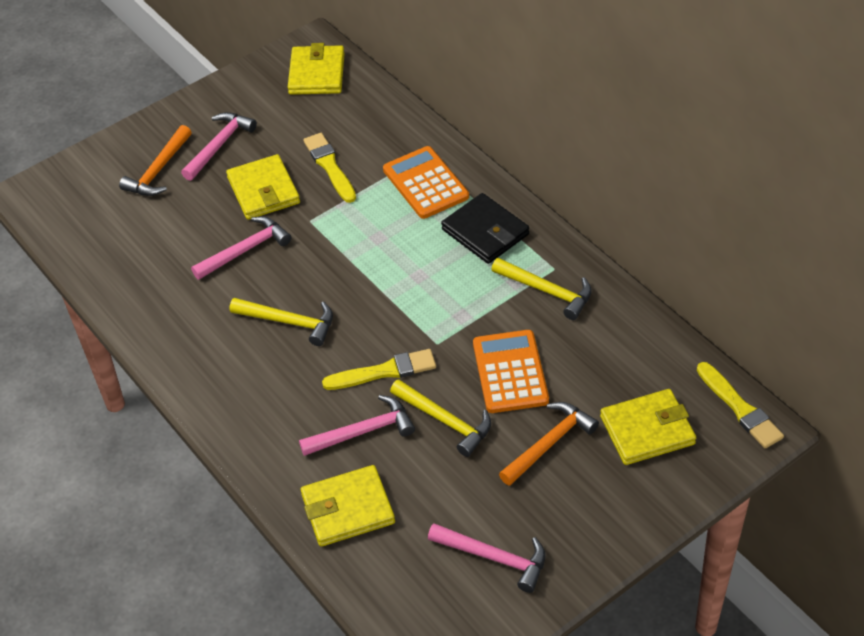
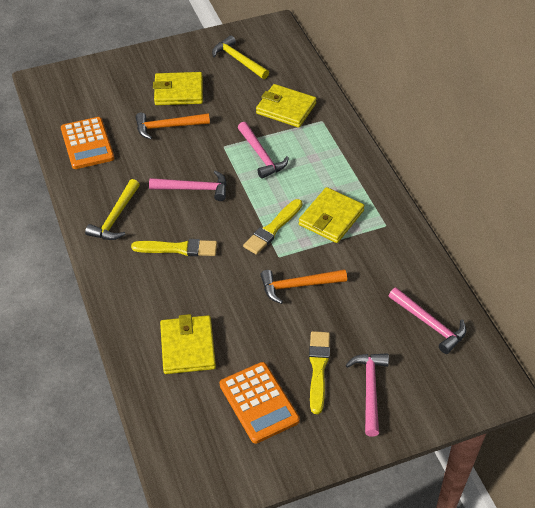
black wallet: 1 -> 0
yellow hammer: 3 -> 2

